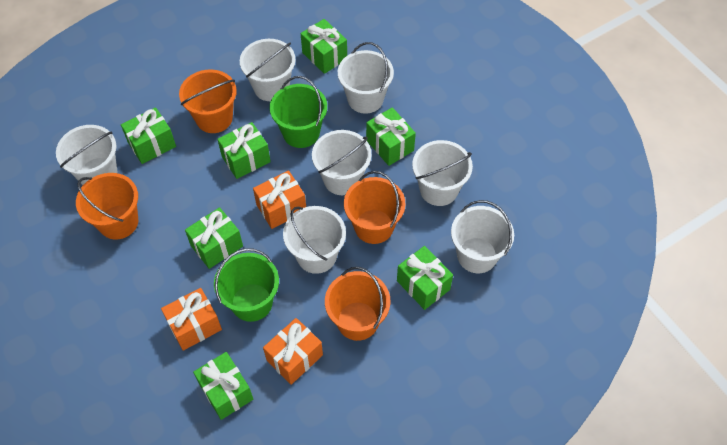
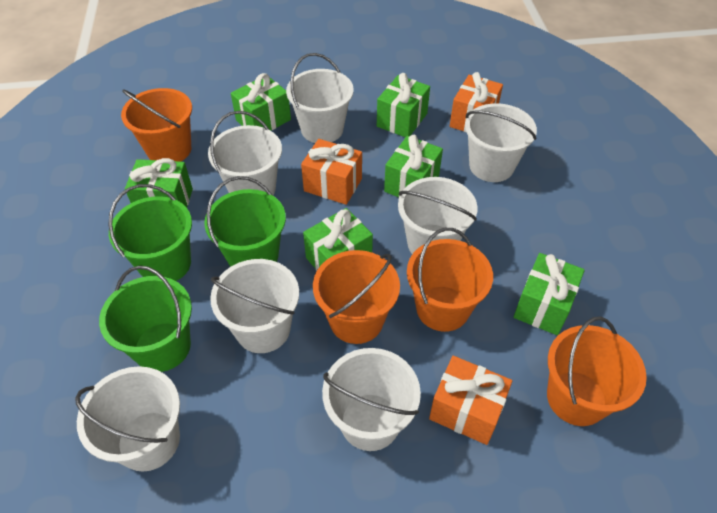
green bucket: 2 -> 3
green gift: 7 -> 6

